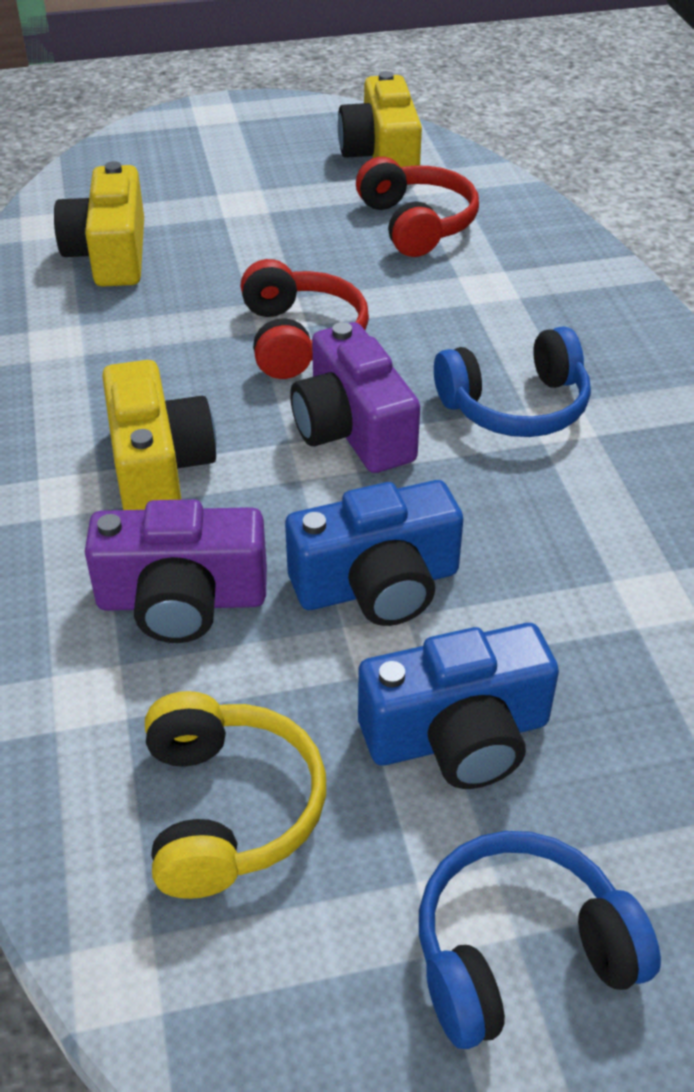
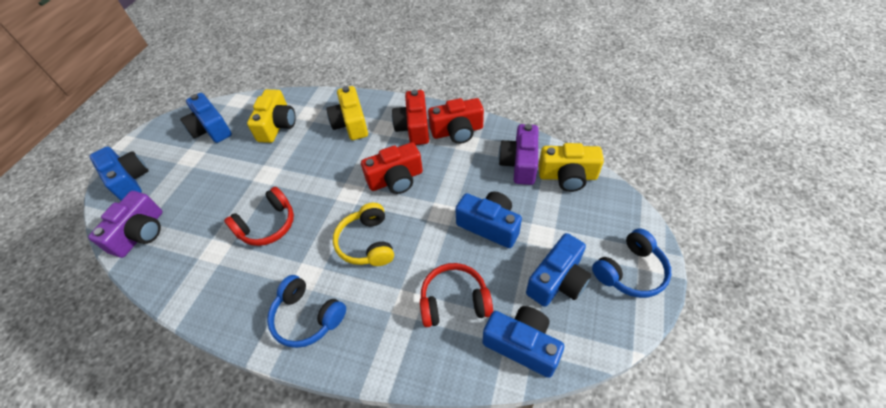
blue camera: 2 -> 5
red camera: 0 -> 3

